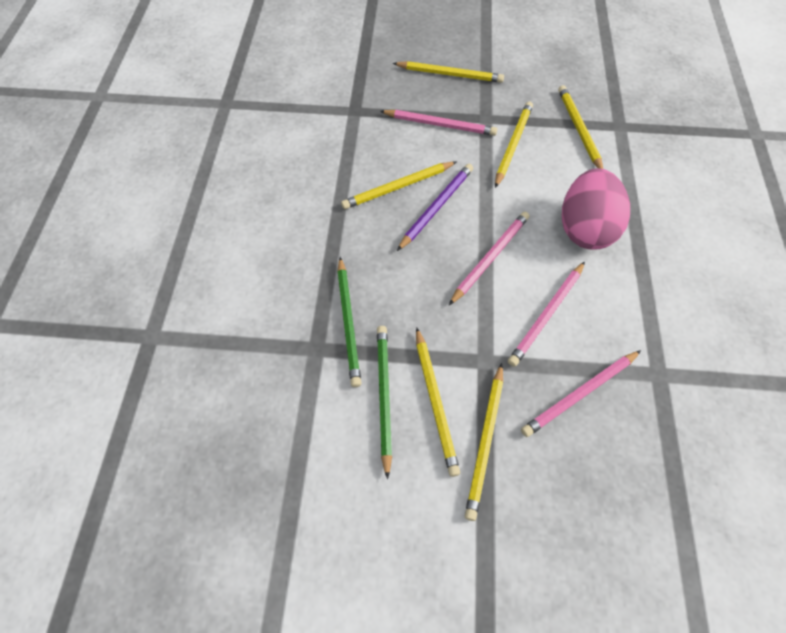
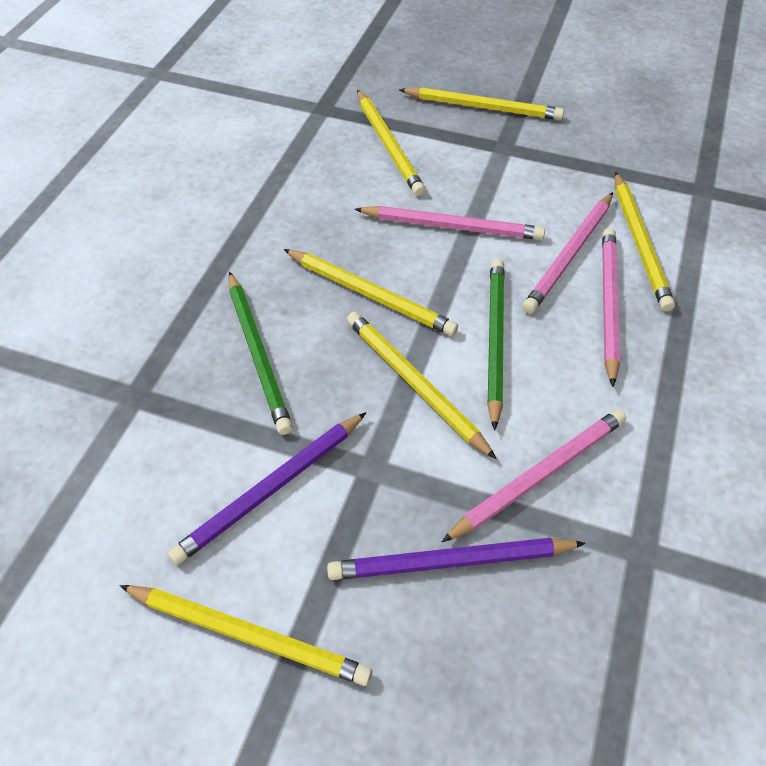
pink egg: 1 -> 0
purple pencil: 1 -> 2

